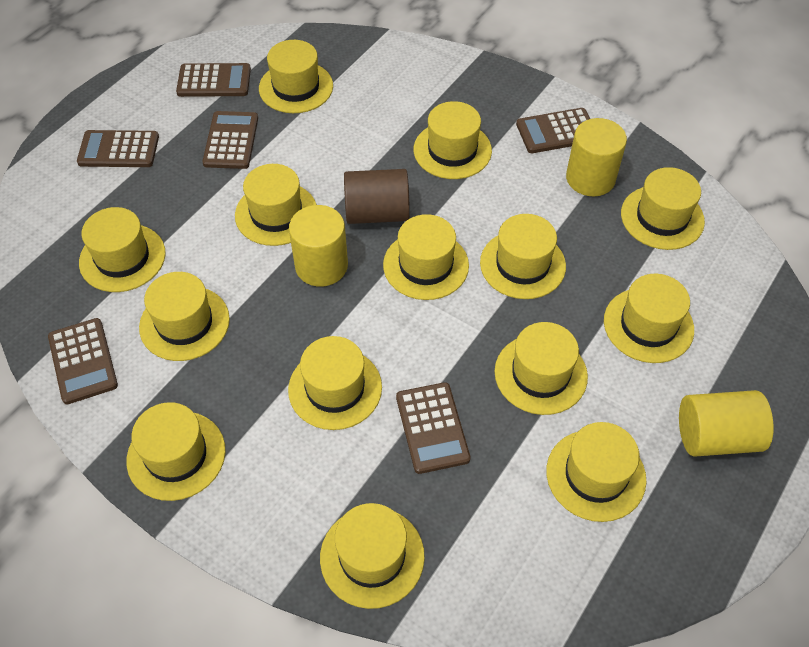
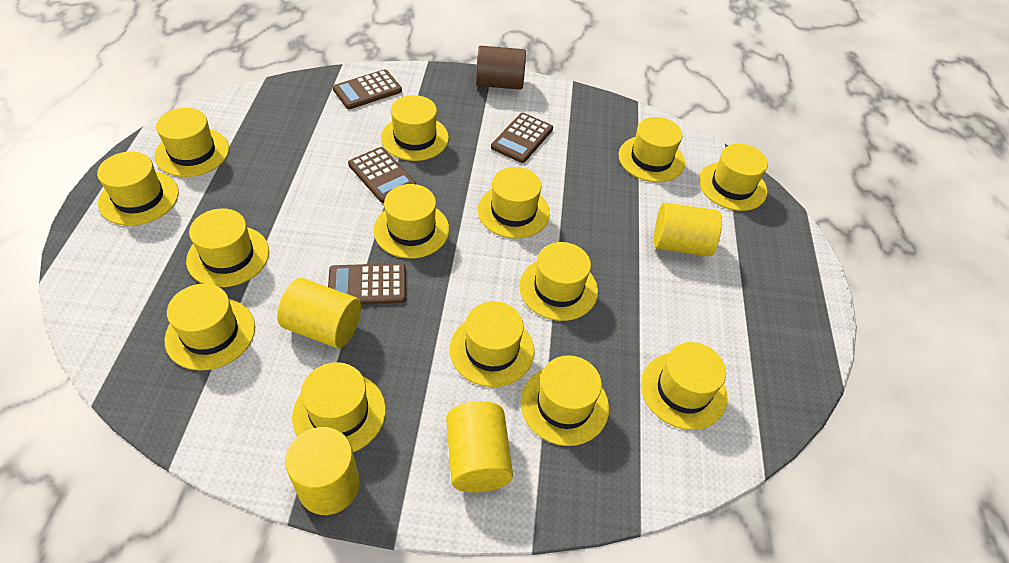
brown calculator: 6 -> 4
yellow cylinder: 3 -> 4

